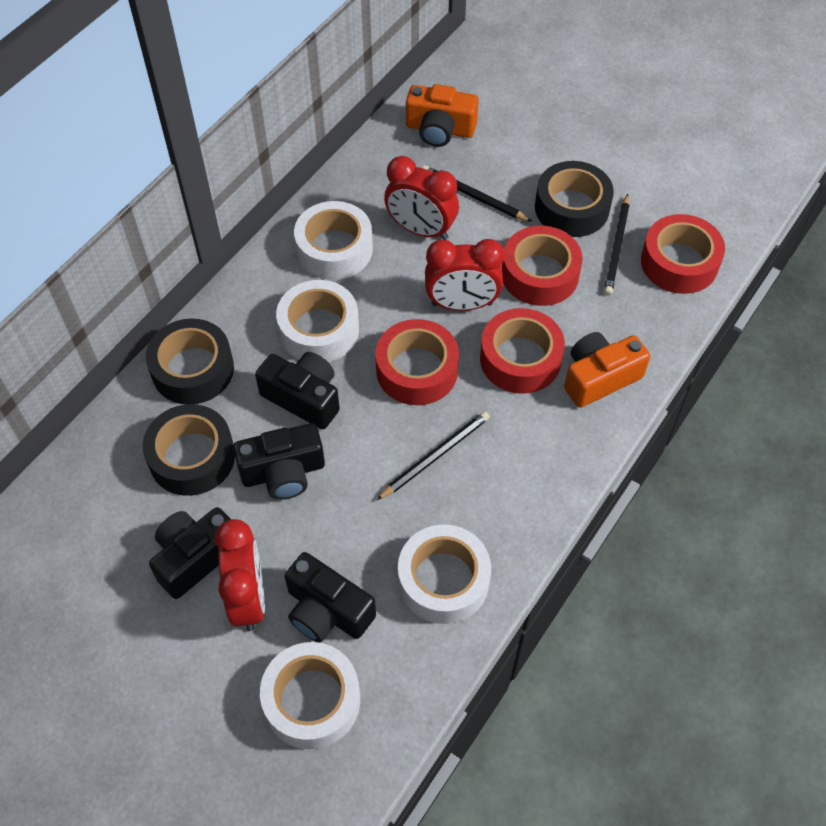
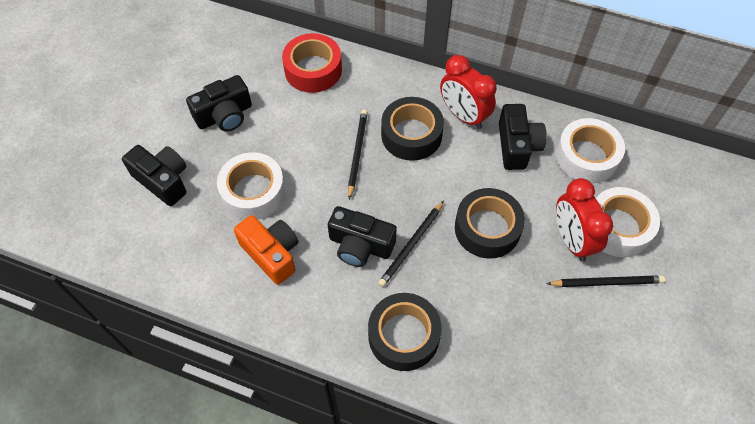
orange camera: 2 -> 1
red clock: 3 -> 2
red tape: 4 -> 1
white tape: 4 -> 3

